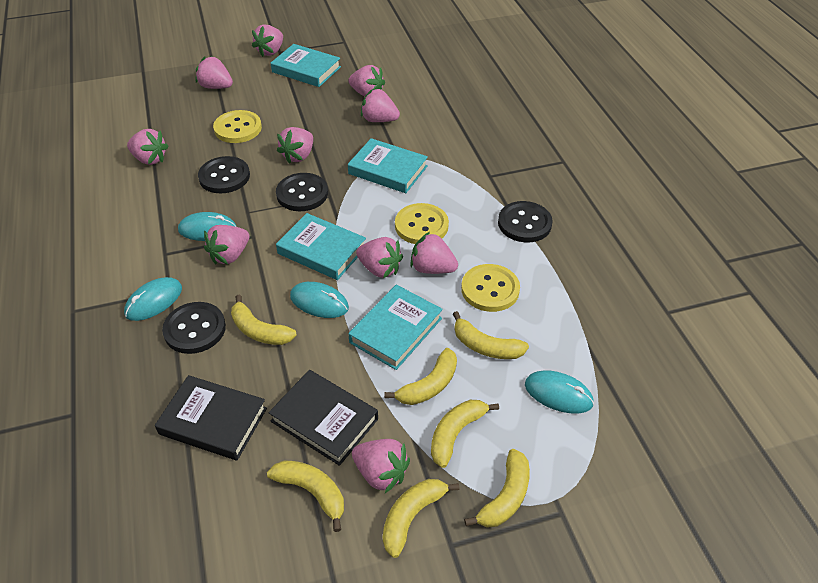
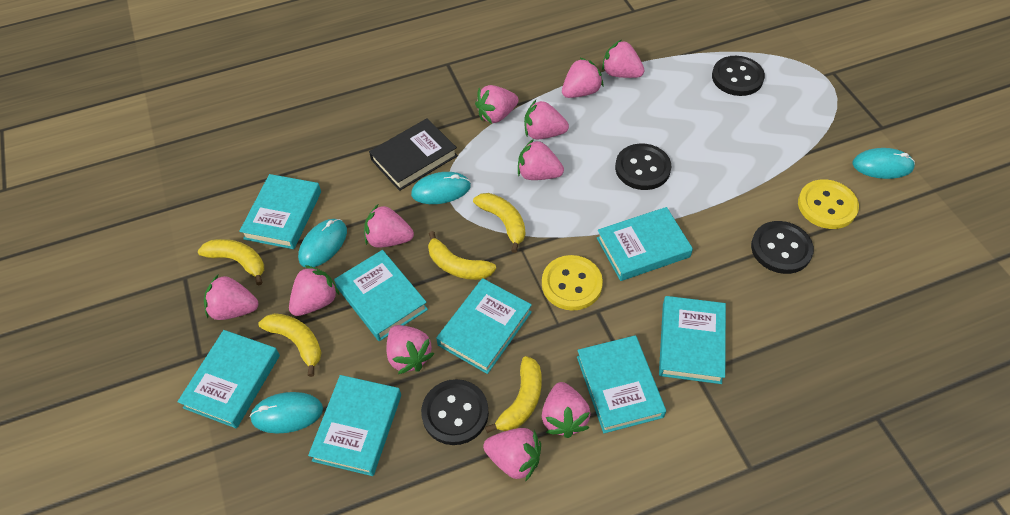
black book: 2 -> 1
pink strawberry: 10 -> 11
turquoise book: 4 -> 8
yellow banana: 7 -> 5
yellow button: 3 -> 2

